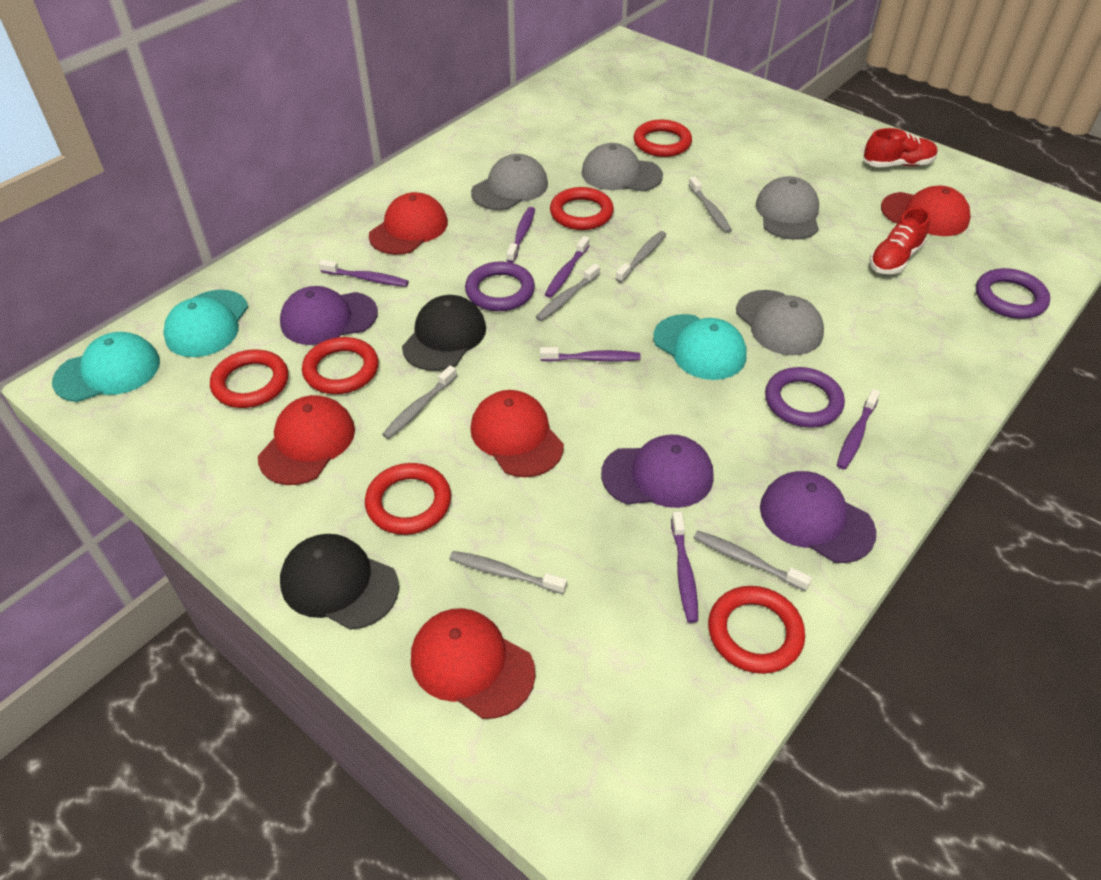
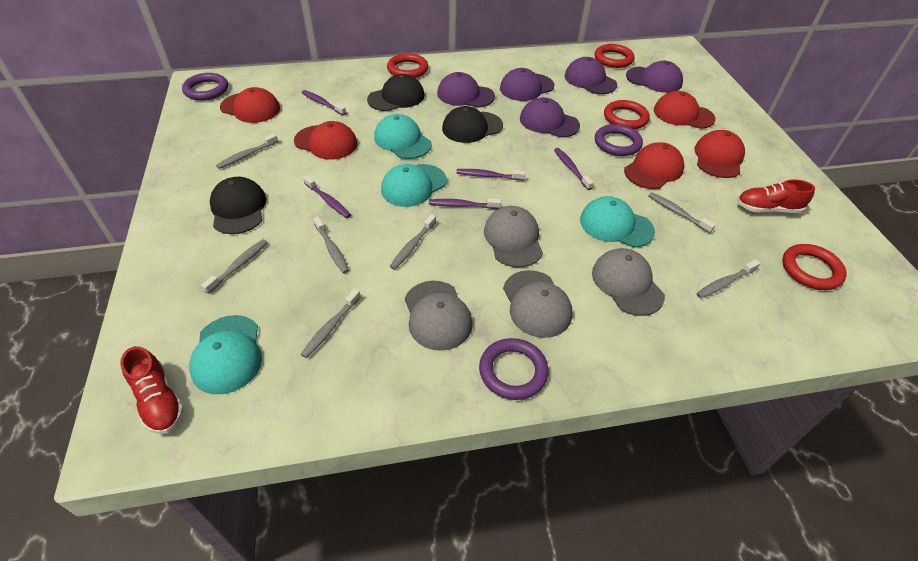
black cap: 2 -> 3
grey toothbrush: 6 -> 7
purple cap: 3 -> 5
purple toothbrush: 6 -> 5
red ring: 6 -> 4
turquoise cap: 3 -> 4

